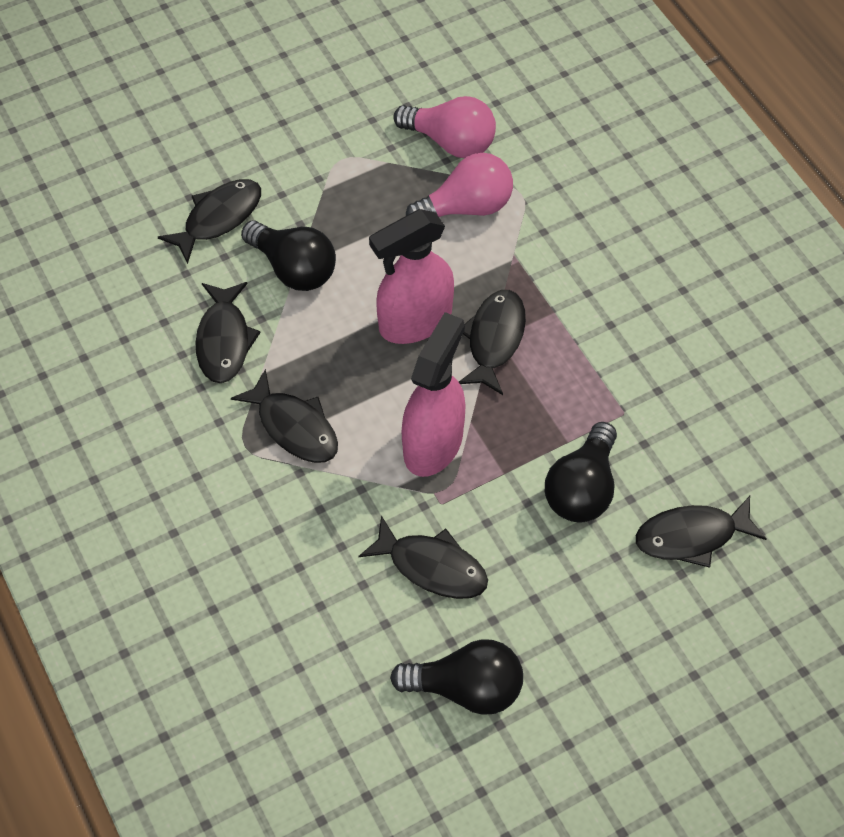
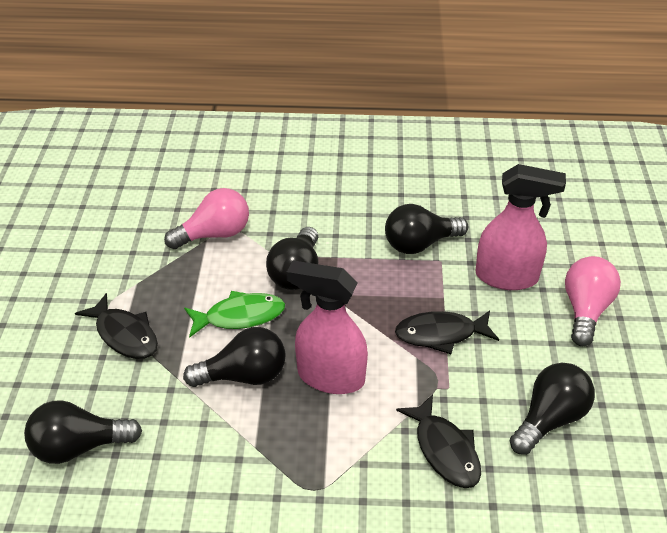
black fish: 6 -> 3
black light bulb: 3 -> 5
green fish: 0 -> 1

